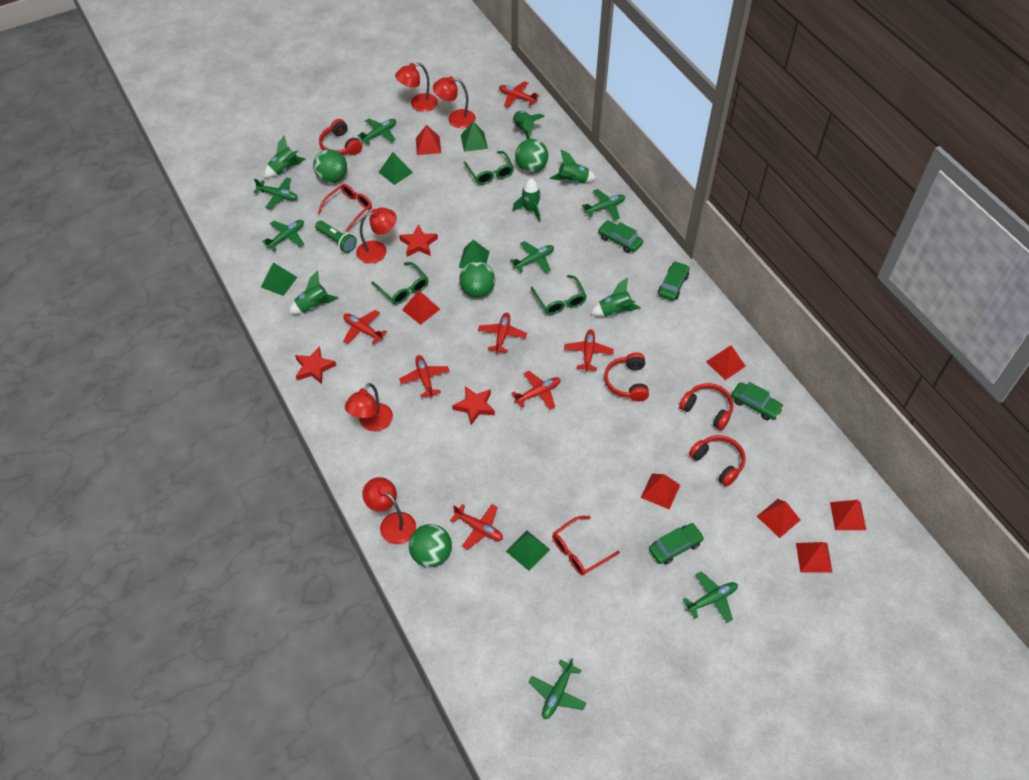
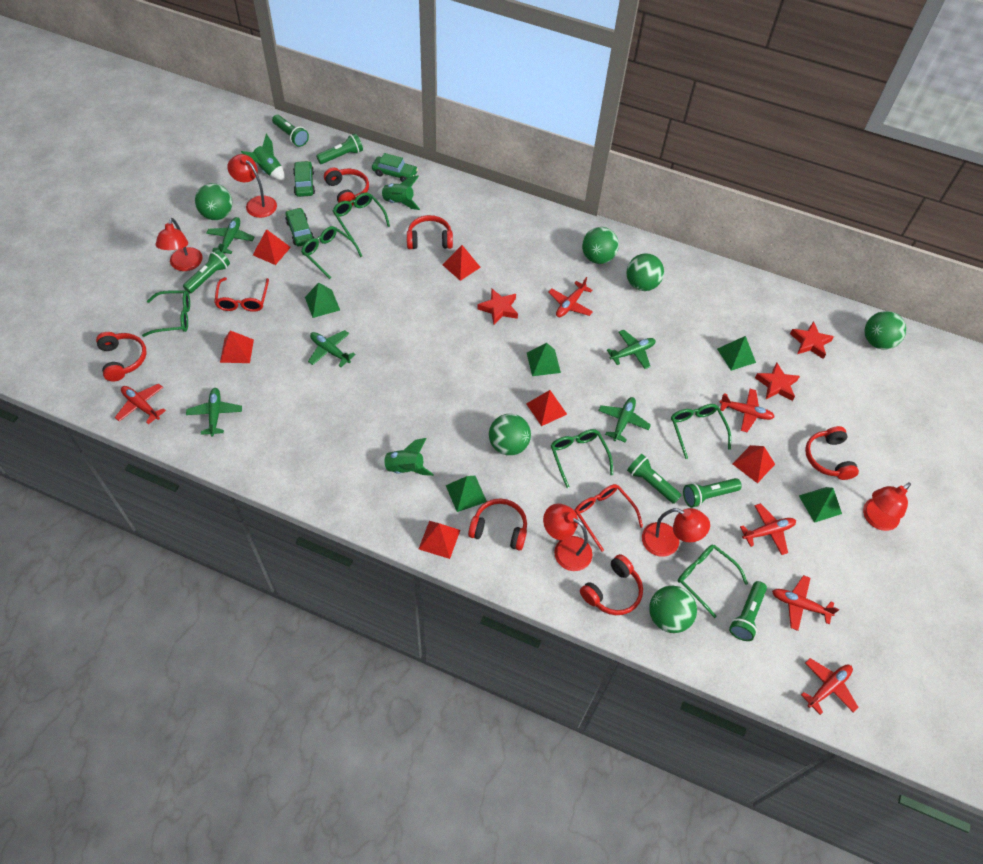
green ball: 4 -> 6
green car: 4 -> 3
green flashlight: 1 -> 6
green glasses: 3 -> 6
green plane: 7 -> 5
green rocket: 6 -> 3
red headphones: 4 -> 6
red plane: 7 -> 6
red pyramid: 7 -> 6

